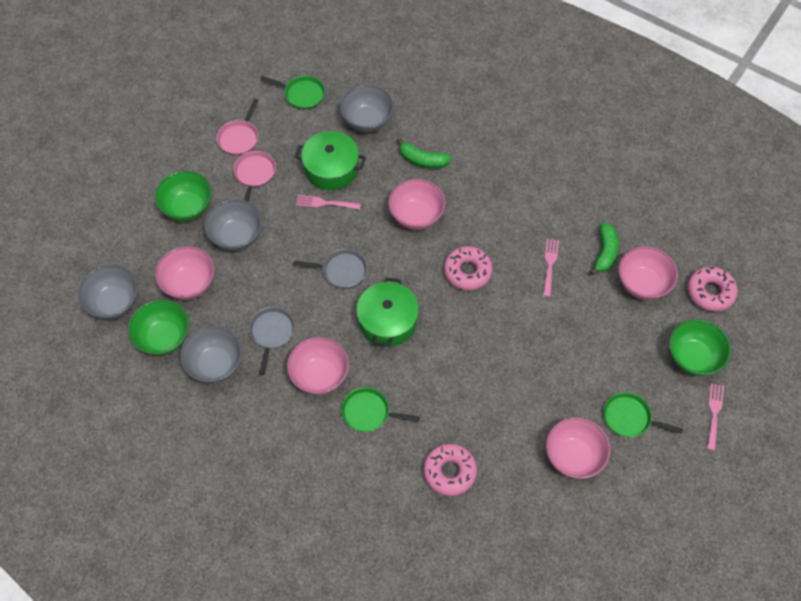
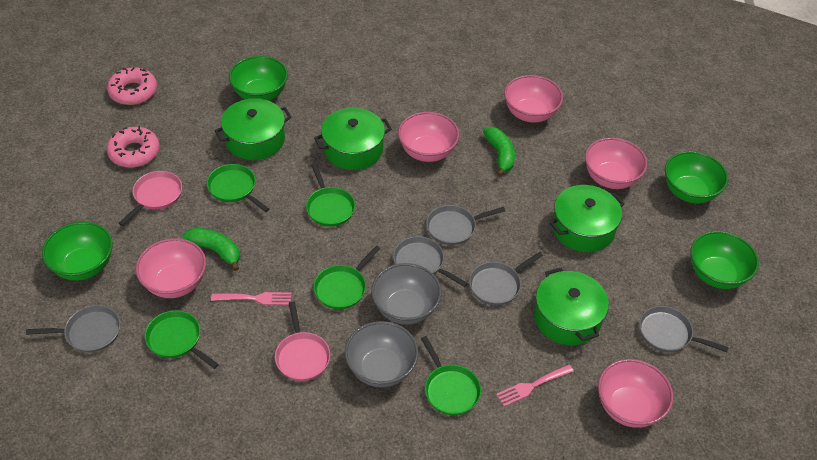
green bowl: 3 -> 4
green pan: 3 -> 5
green pot: 2 -> 4
grey bowl: 4 -> 2
grey pan: 2 -> 5
pink donut: 3 -> 2
pink fork: 3 -> 2

